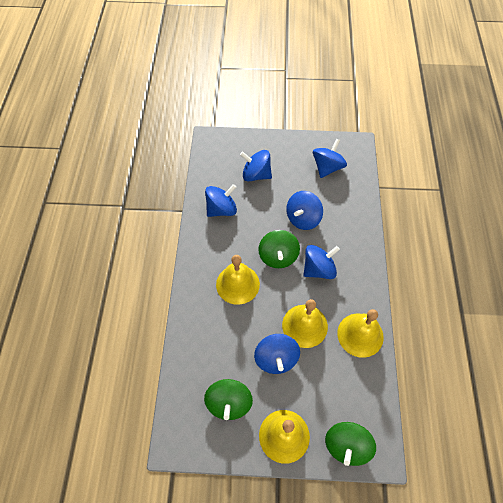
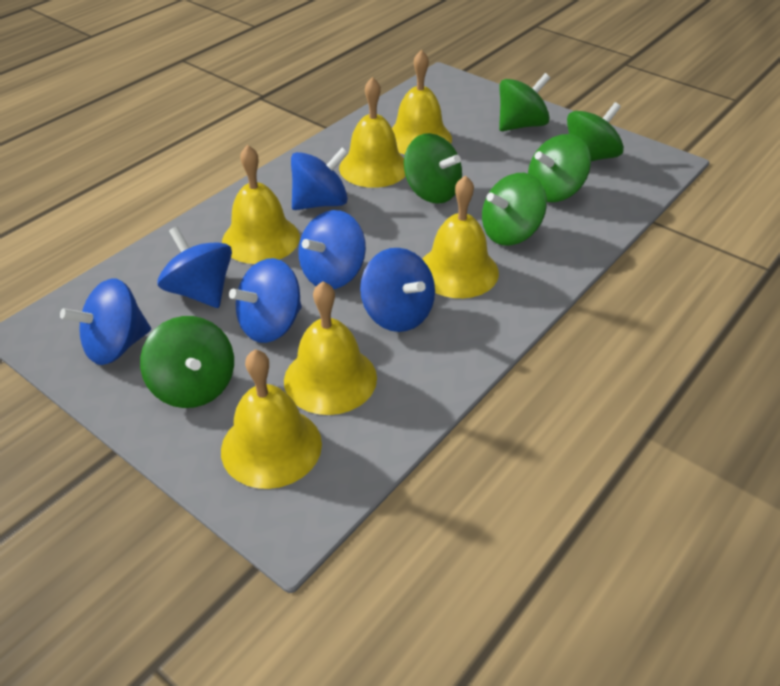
green spinning top: 3 -> 6
yellow bell: 4 -> 6

